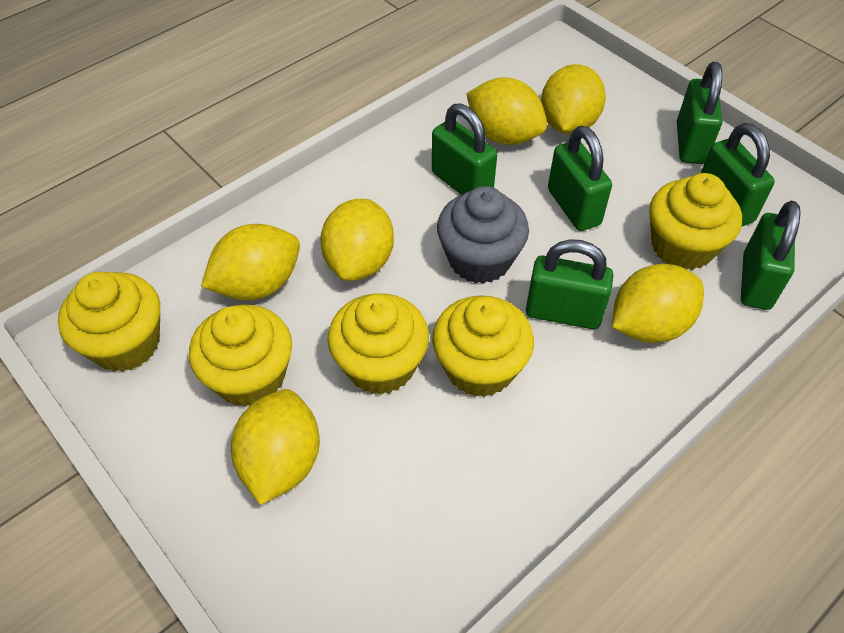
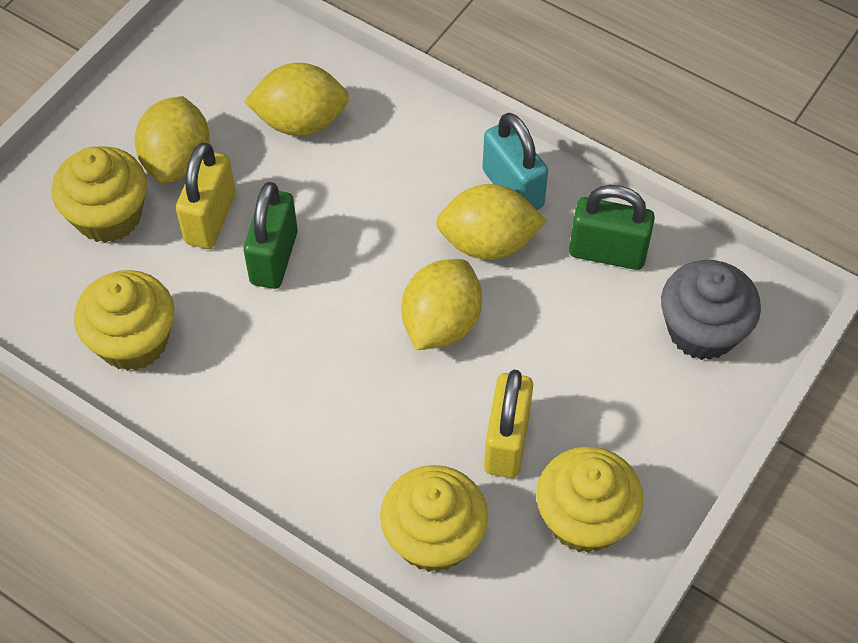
green padlock: 6 -> 2
turquoise padlock: 0 -> 1
yellow cupcake: 5 -> 4
yellow lemon: 6 -> 4
yellow padlock: 0 -> 2

